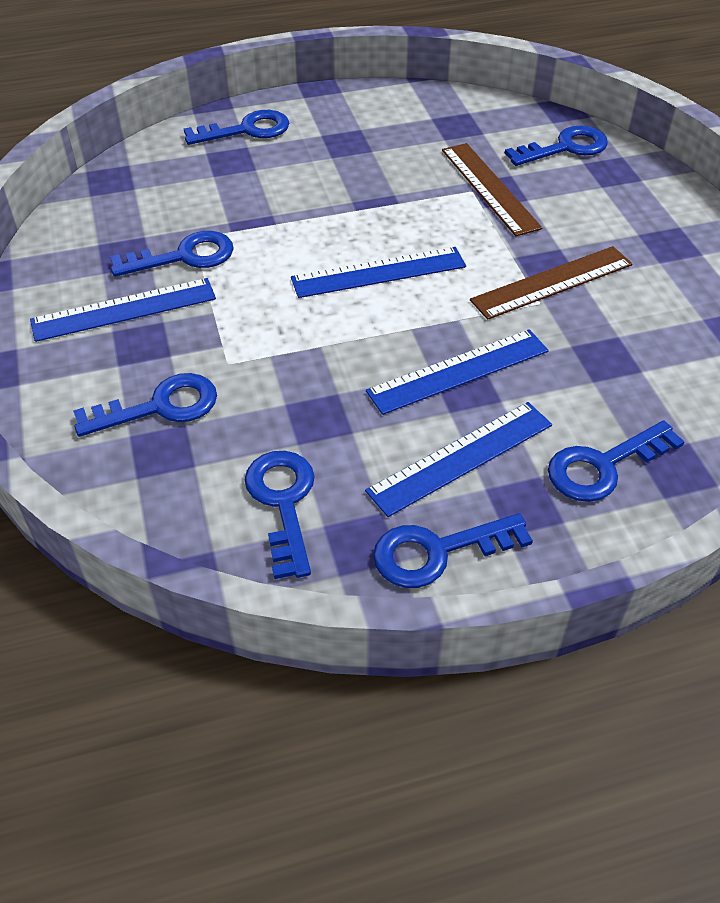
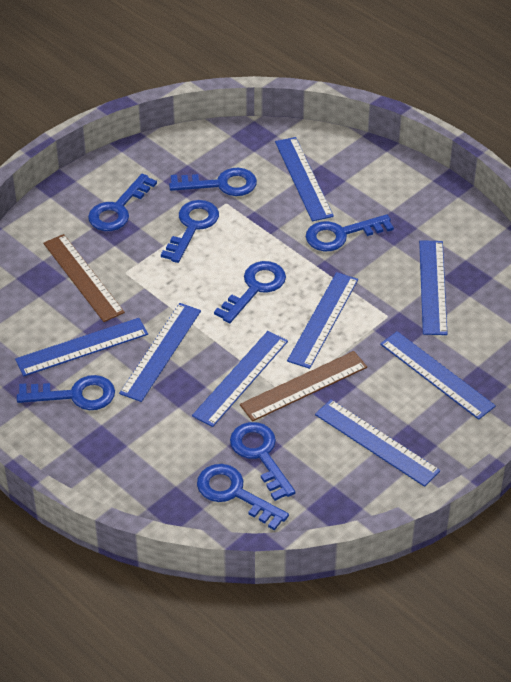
blue key: 7 -> 8
blue ruler: 4 -> 8

